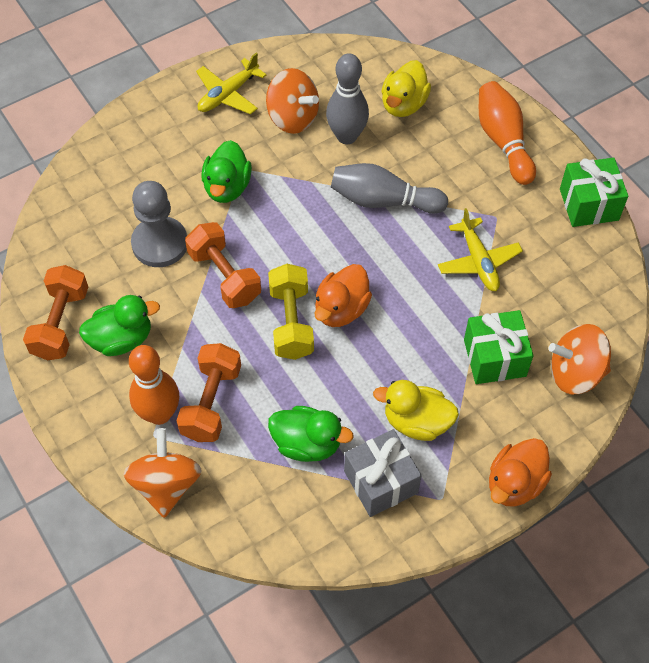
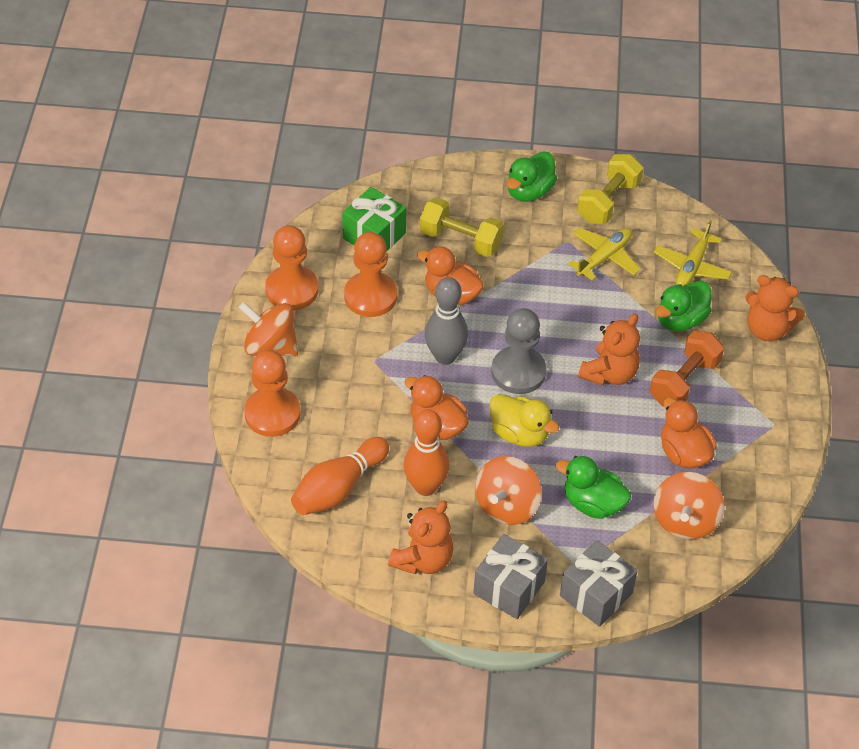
green gift: 2 -> 1
grey bowling pin: 2 -> 1
grey gift: 1 -> 2
orange duck: 2 -> 3
orange dumbbell: 3 -> 1
orange pawn: 0 -> 3
orange teddy bear: 0 -> 3
yellow duck: 2 -> 1
yellow dumbbell: 1 -> 2

